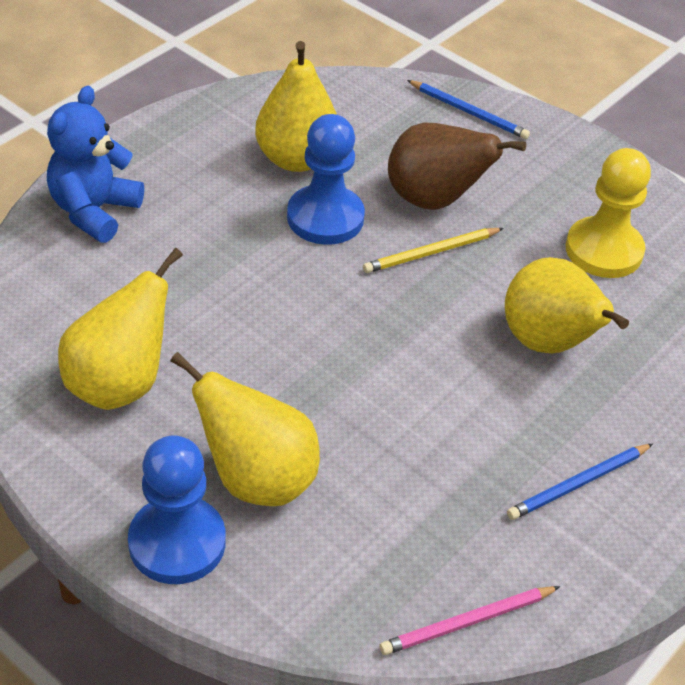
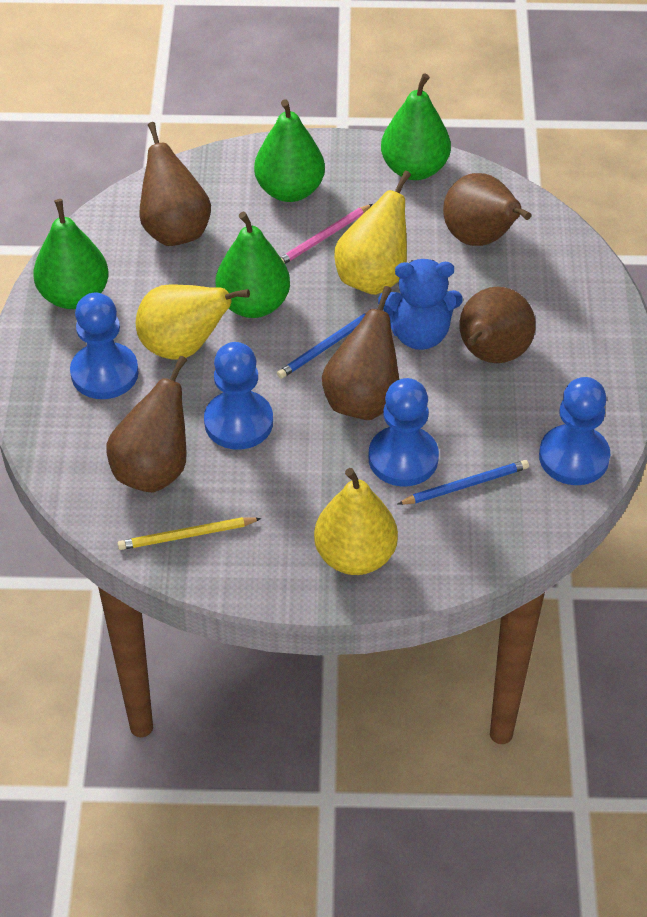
blue pawn: 2 -> 4
brown pear: 1 -> 5
green pear: 0 -> 4
yellow pawn: 1 -> 0
yellow pear: 4 -> 3

